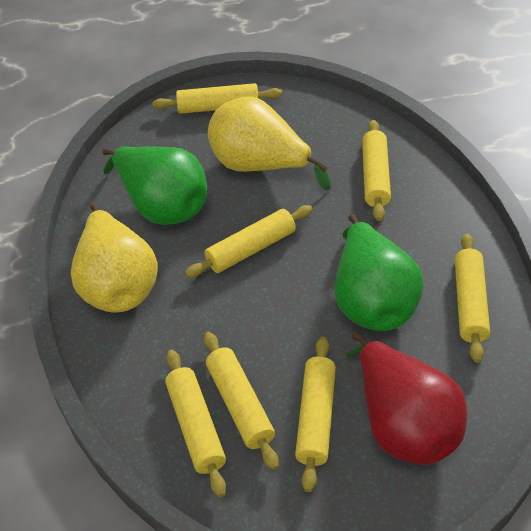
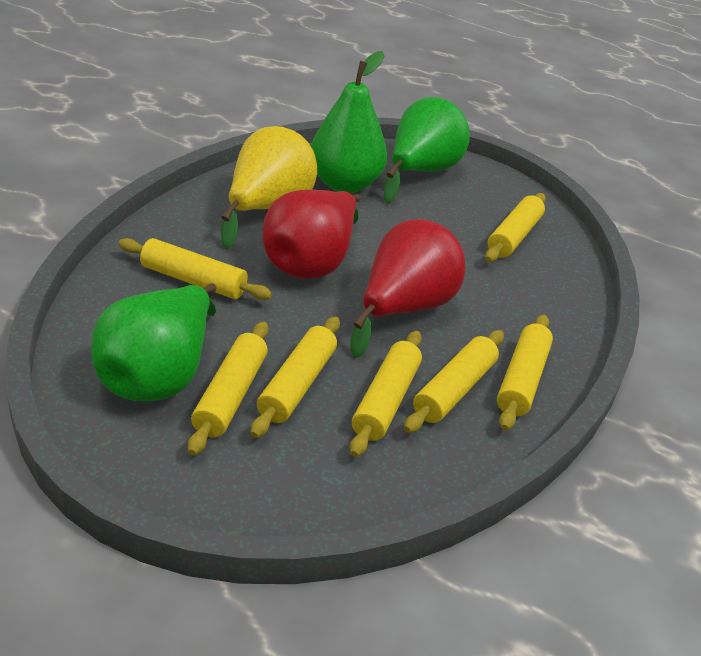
green pear: 2 -> 3
red pear: 1 -> 2
yellow pear: 2 -> 1

